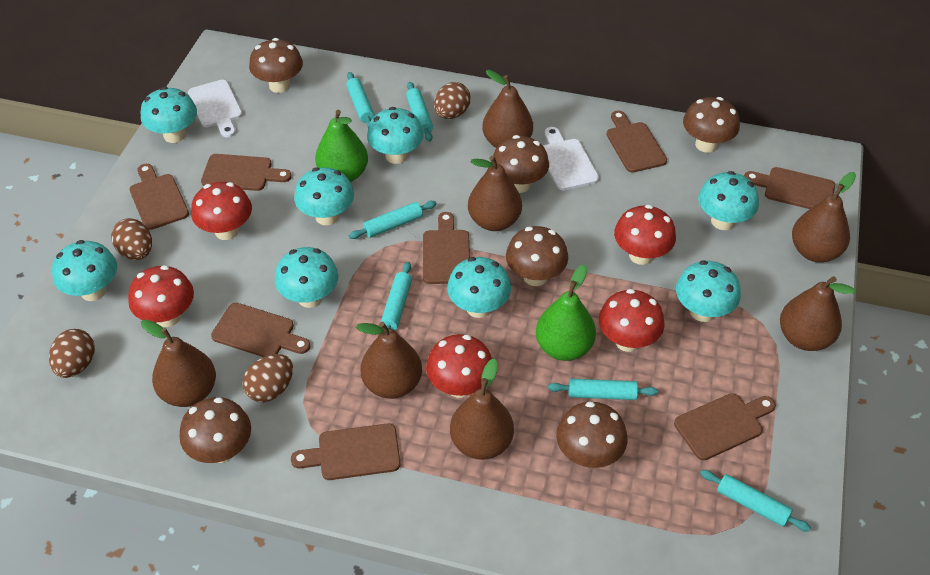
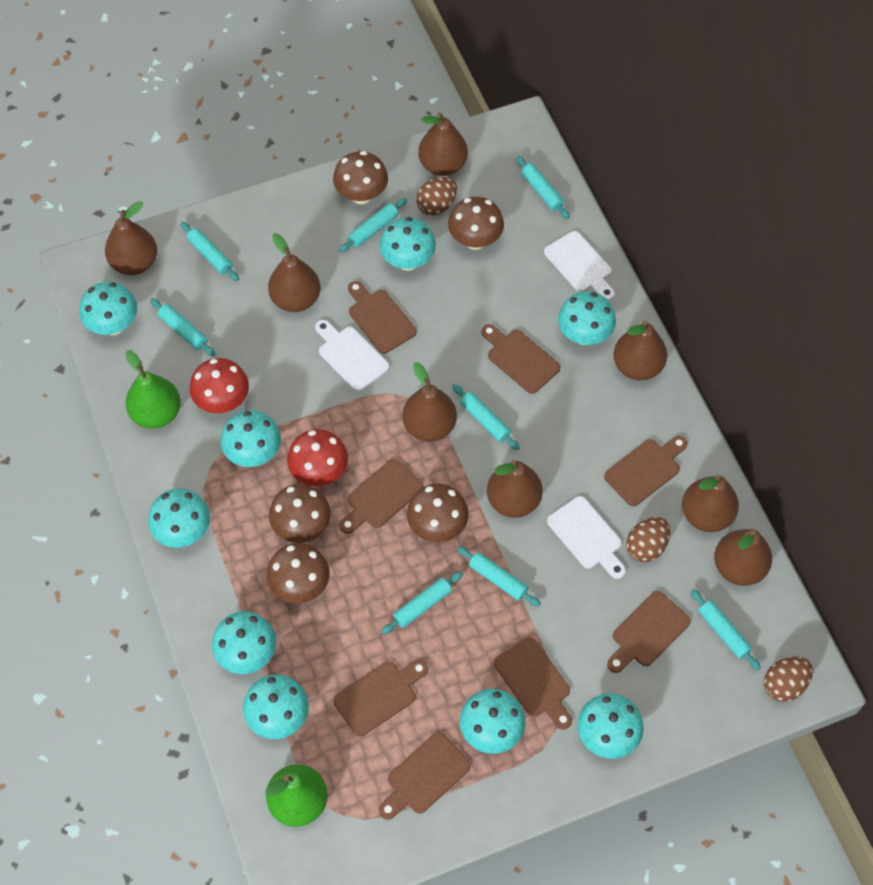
brown egg: 4 -> 3
brown mushroom: 6 -> 5
brown pear: 7 -> 8
red mushroom: 5 -> 2
turquoise mushroom: 8 -> 9
turquoise rolling pin: 6 -> 8
white cutting board: 2 -> 3

